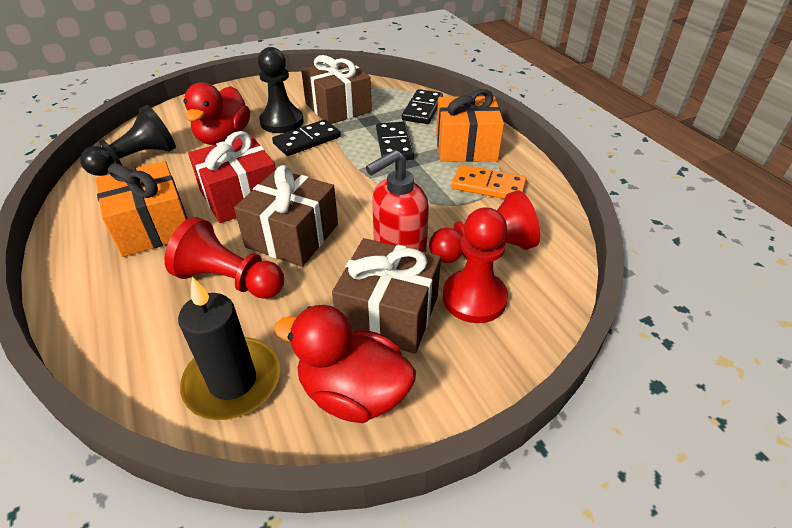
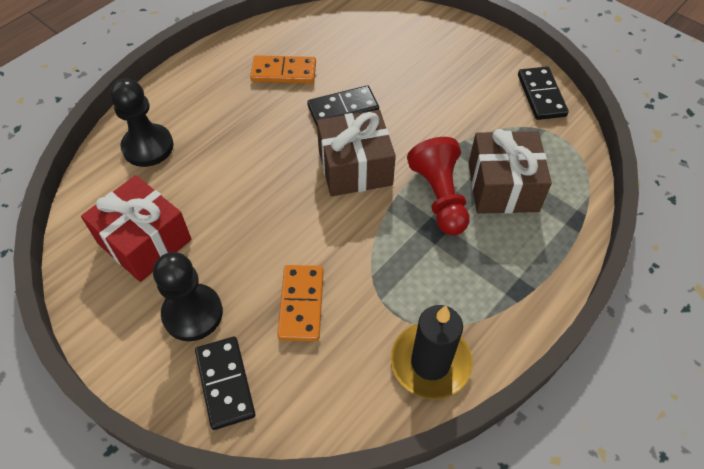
brown gift: 3 -> 2
orange domino: 1 -> 2
orange gift: 2 -> 0
red duck: 2 -> 0
red pawn: 3 -> 1
red soap dispenser: 1 -> 0

